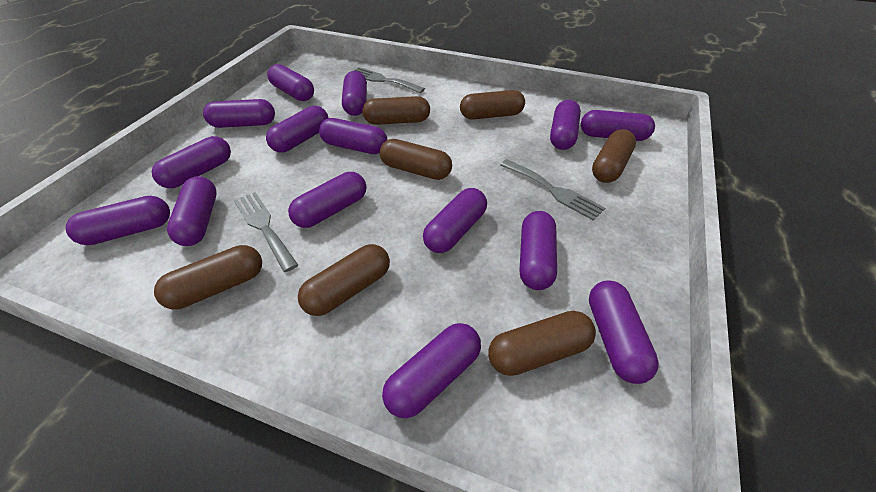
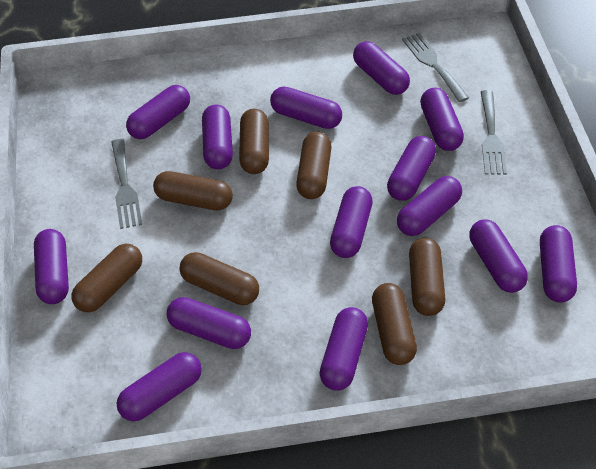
purple capsule: 15 -> 14

